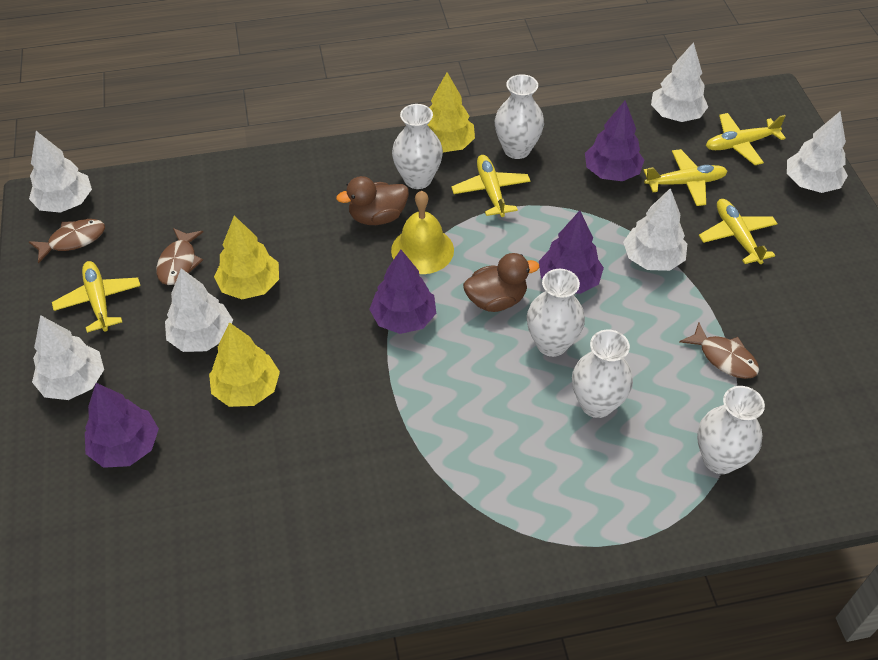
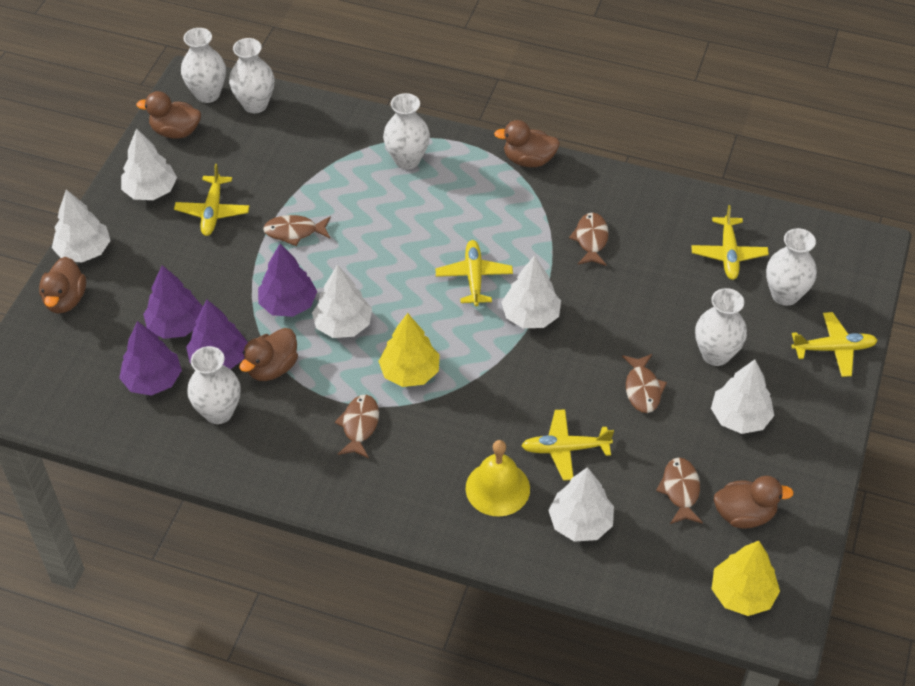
brown duck: 2 -> 5
brown fish: 3 -> 5
white vase: 5 -> 6
yellow tree: 3 -> 2

